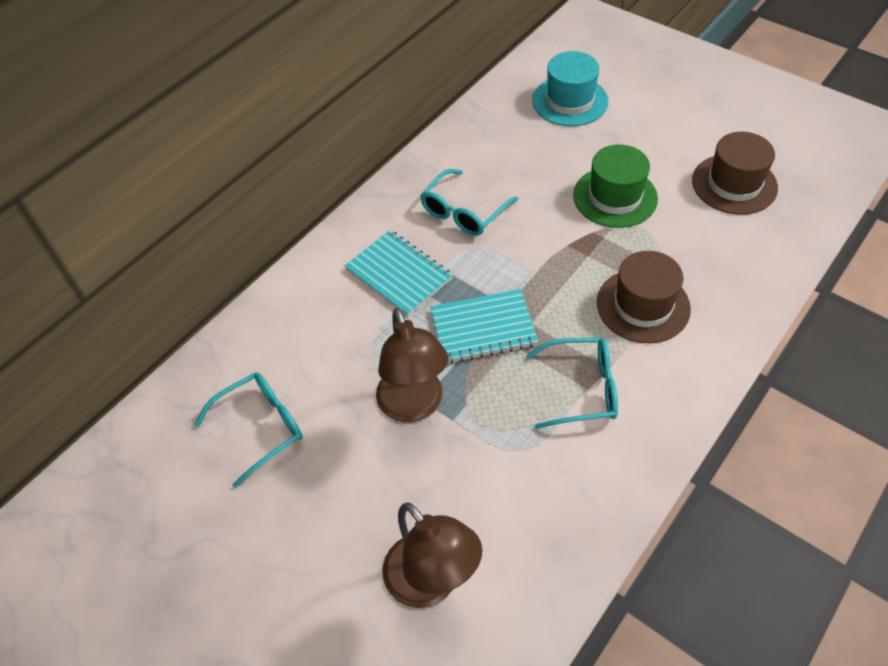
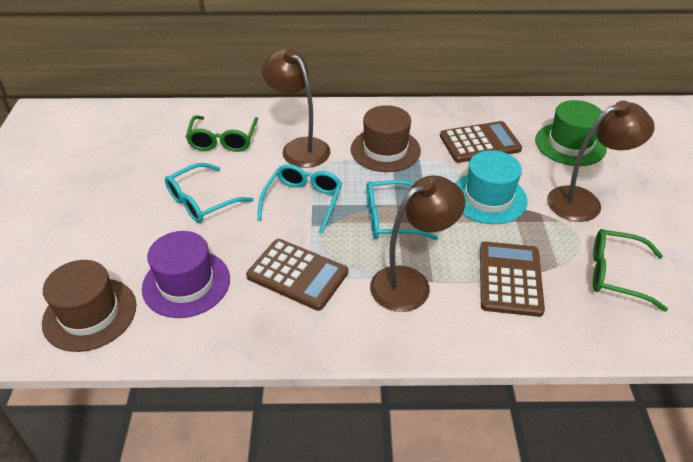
brown calculator: 0 -> 3
brown lamp: 2 -> 3
green glasses: 0 -> 2
purple hat: 0 -> 1
turquoise notebook: 2 -> 0

